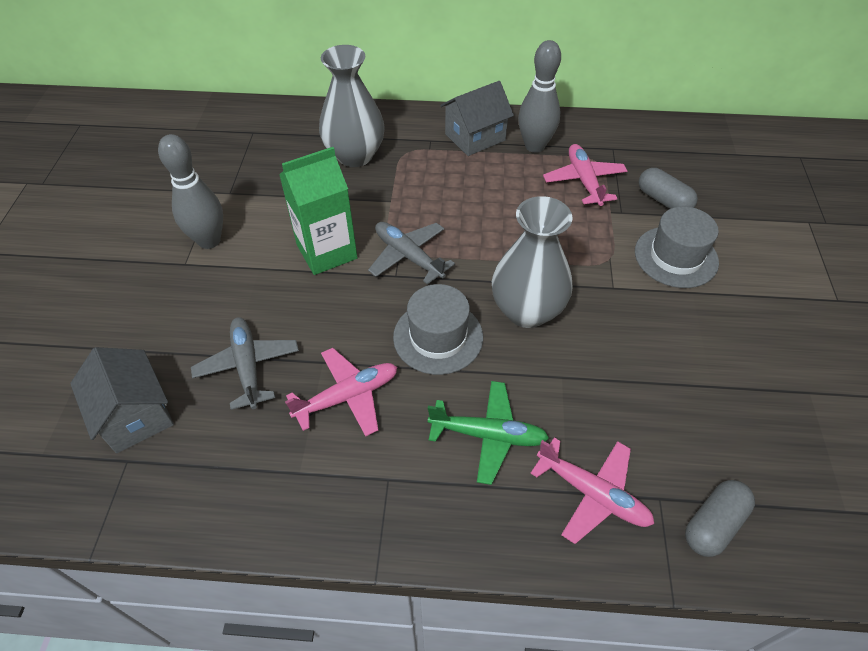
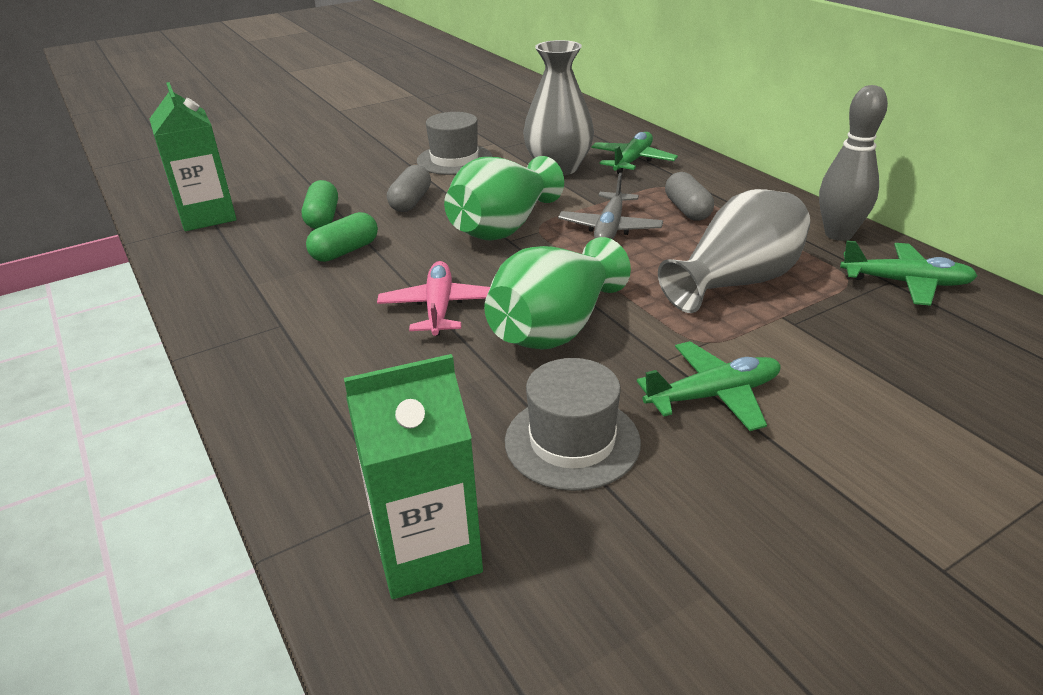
green capsule: 0 -> 2
green carton: 1 -> 2
green plane: 1 -> 3
green vase: 0 -> 2
grey bowling pin: 2 -> 1
grey house: 2 -> 0
grey plane: 2 -> 1
pink plane: 3 -> 1

